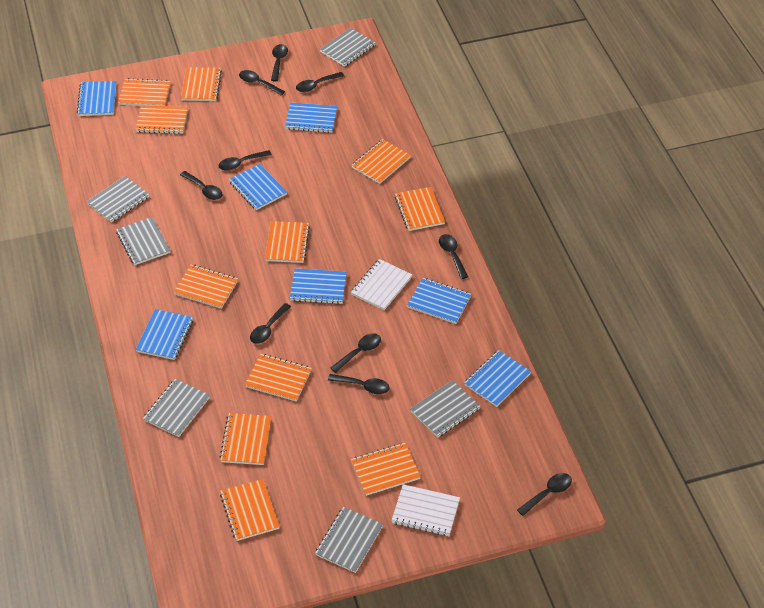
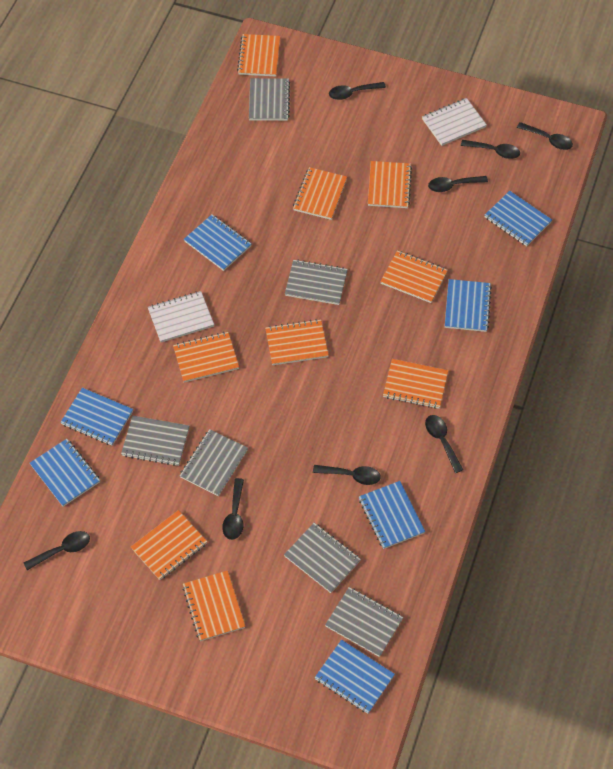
black spoon: 10 -> 8
orange notebook: 11 -> 9

